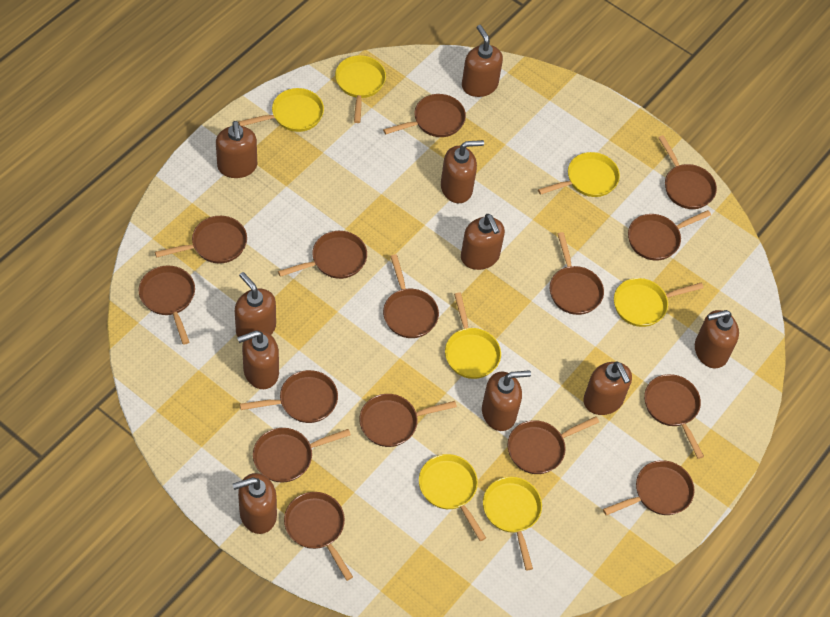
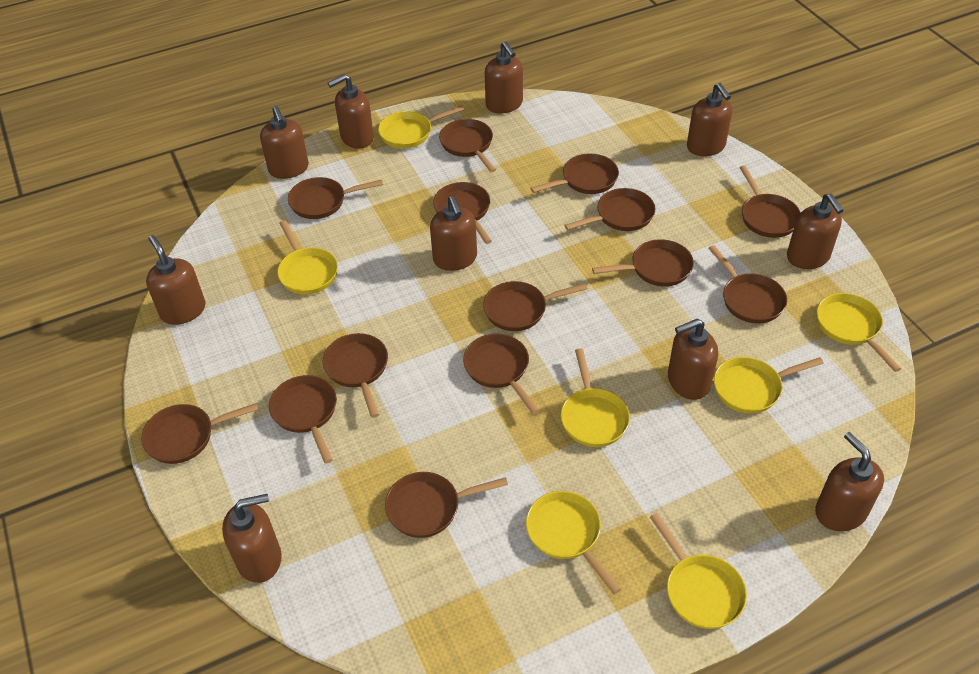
brown pan: 15 -> 14

